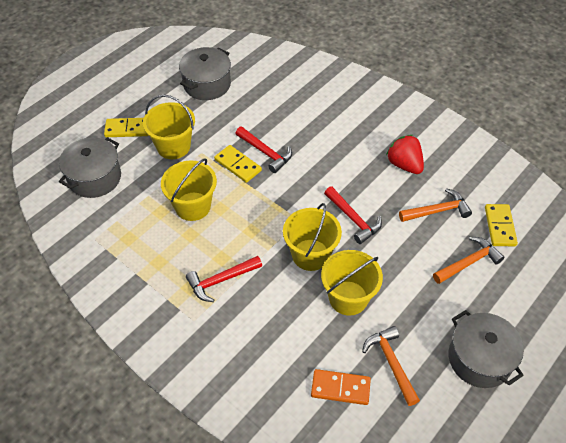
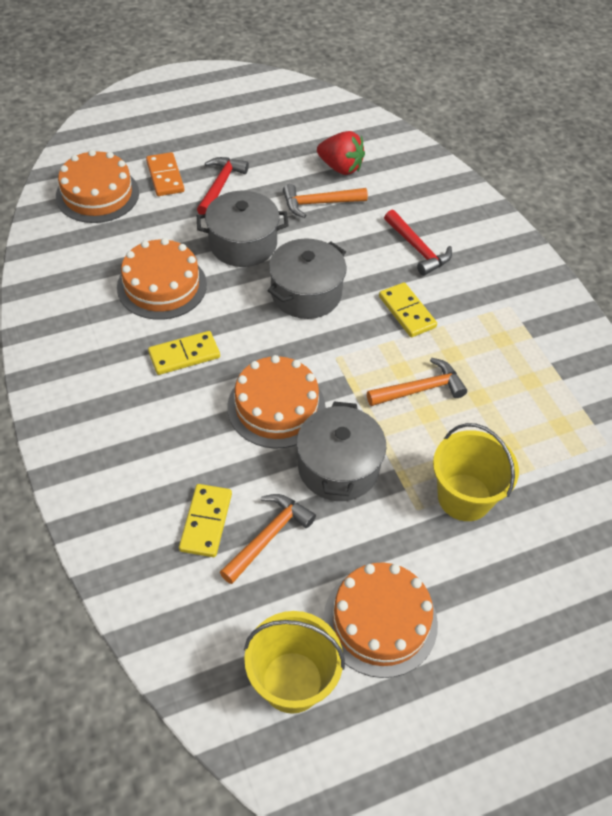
orange cake: 0 -> 4
red hammer: 3 -> 2
yellow bucket: 4 -> 2

